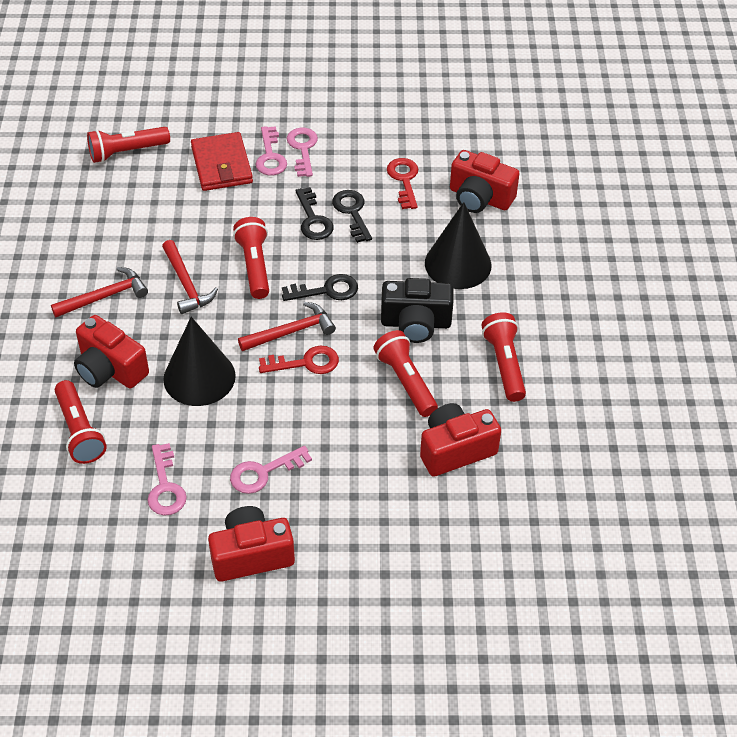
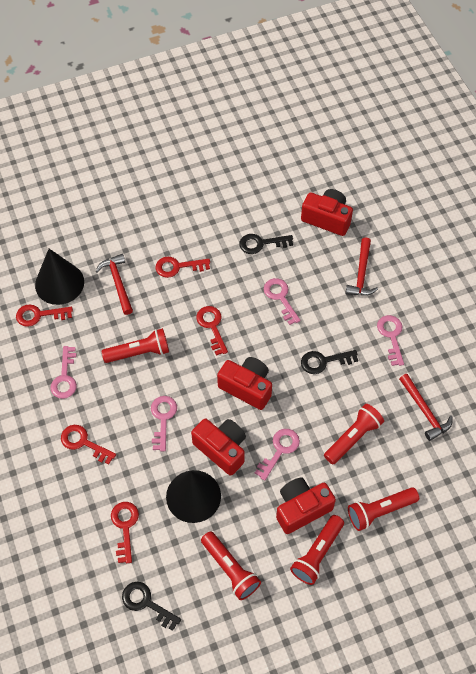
black camera: 1 -> 0
pink key: 4 -> 5
red key: 2 -> 5
red wallet: 1 -> 0

